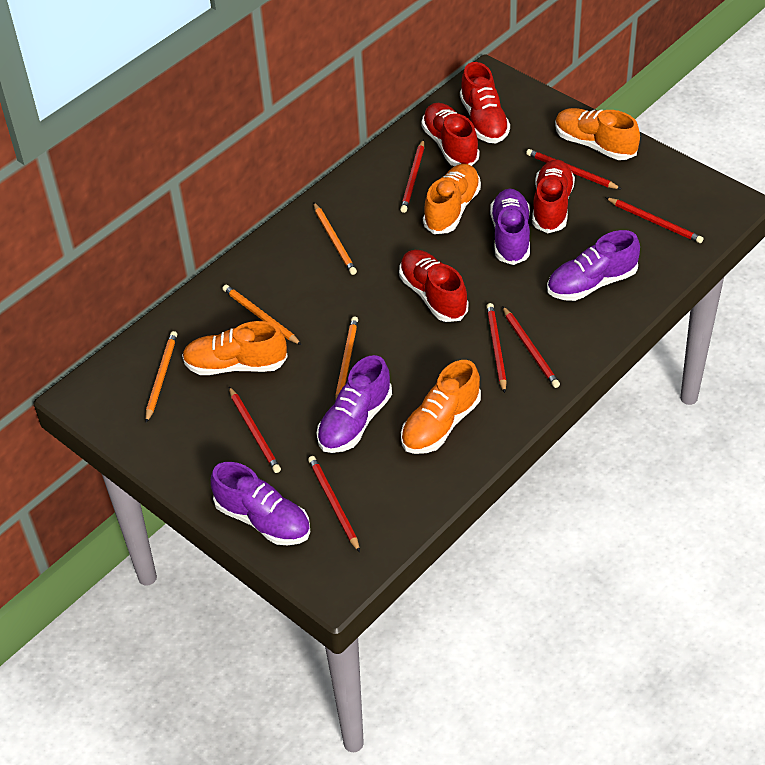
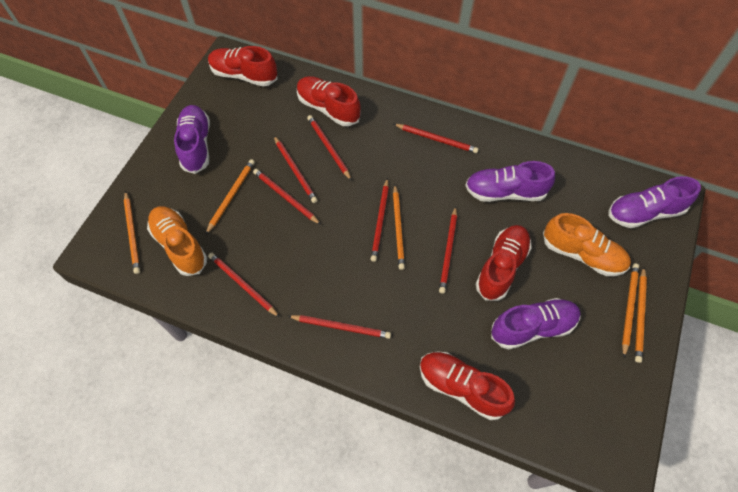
orange pencil: 4 -> 5
orange shoe: 4 -> 2
red pencil: 7 -> 8

